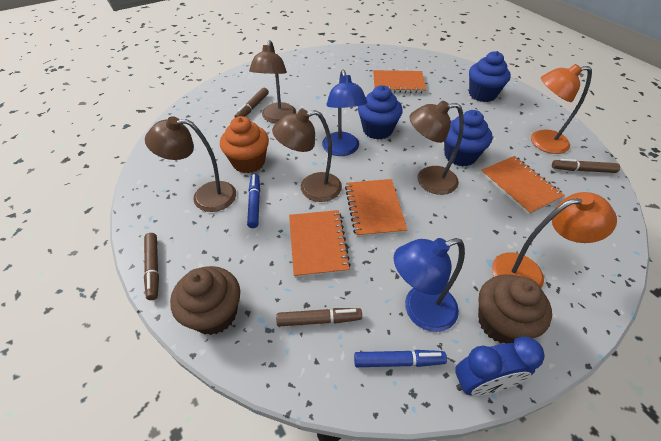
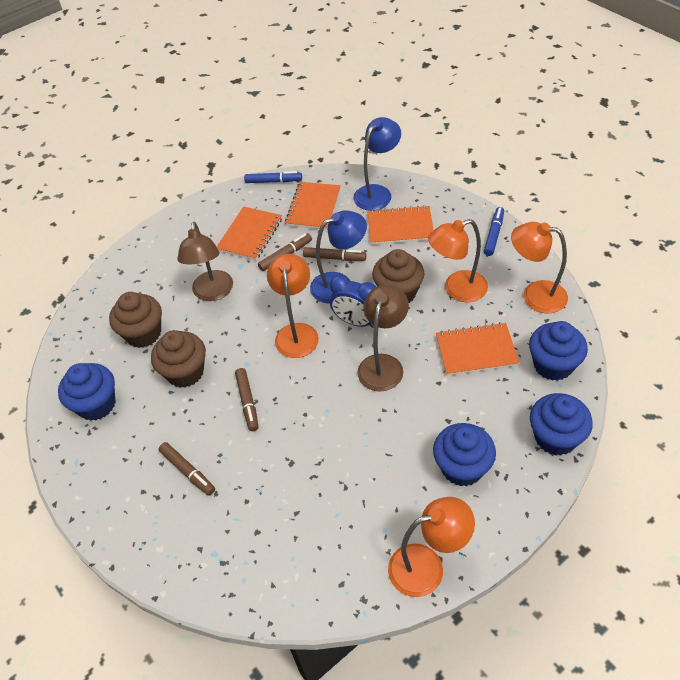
blue cupcake: 3 -> 4
brown cupcake: 2 -> 3
brown lamp: 4 -> 2
orange cupcake: 1 -> 0
orange lamp: 2 -> 4

